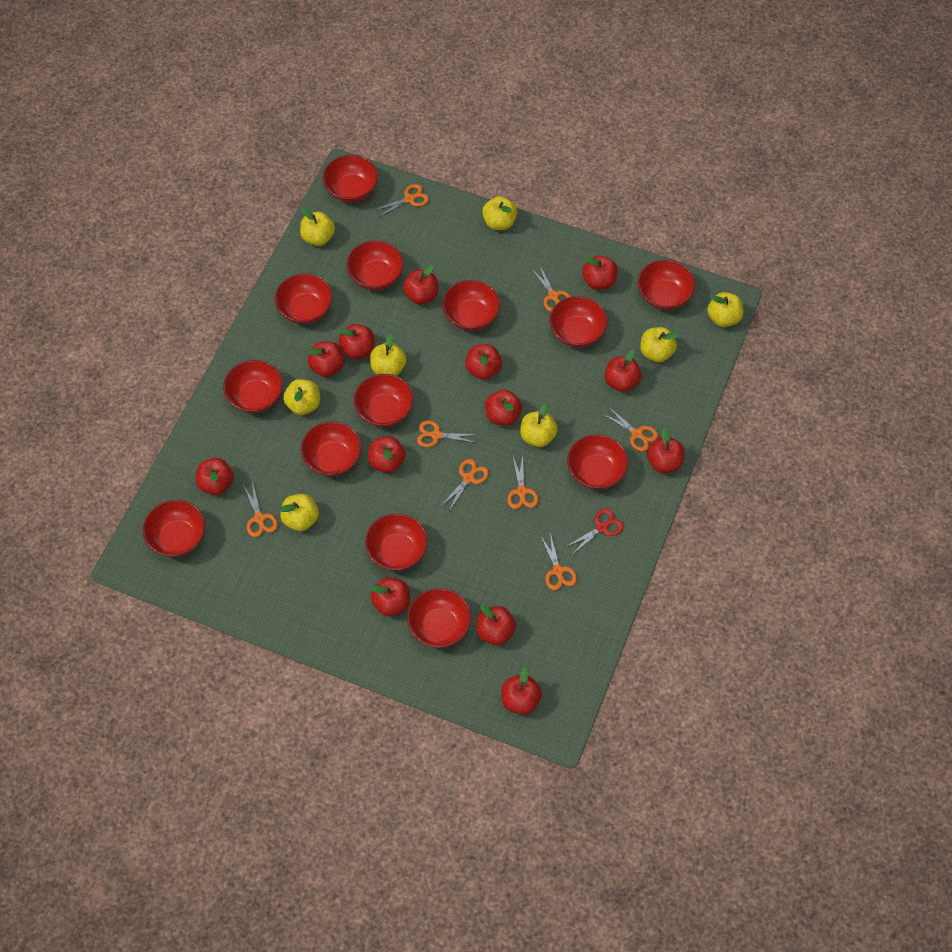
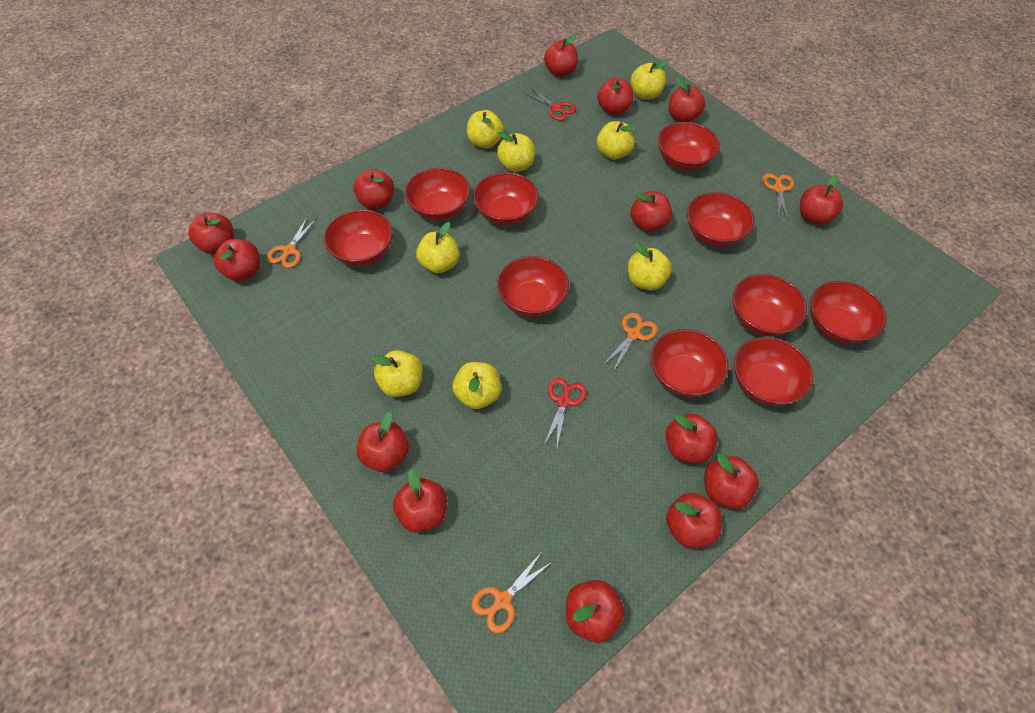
orange scissors: 8 -> 4
red apple: 13 -> 14
red bowl: 13 -> 10
red scissors: 1 -> 2

